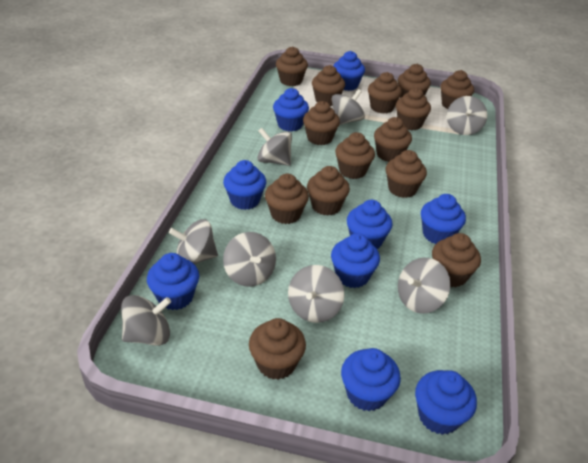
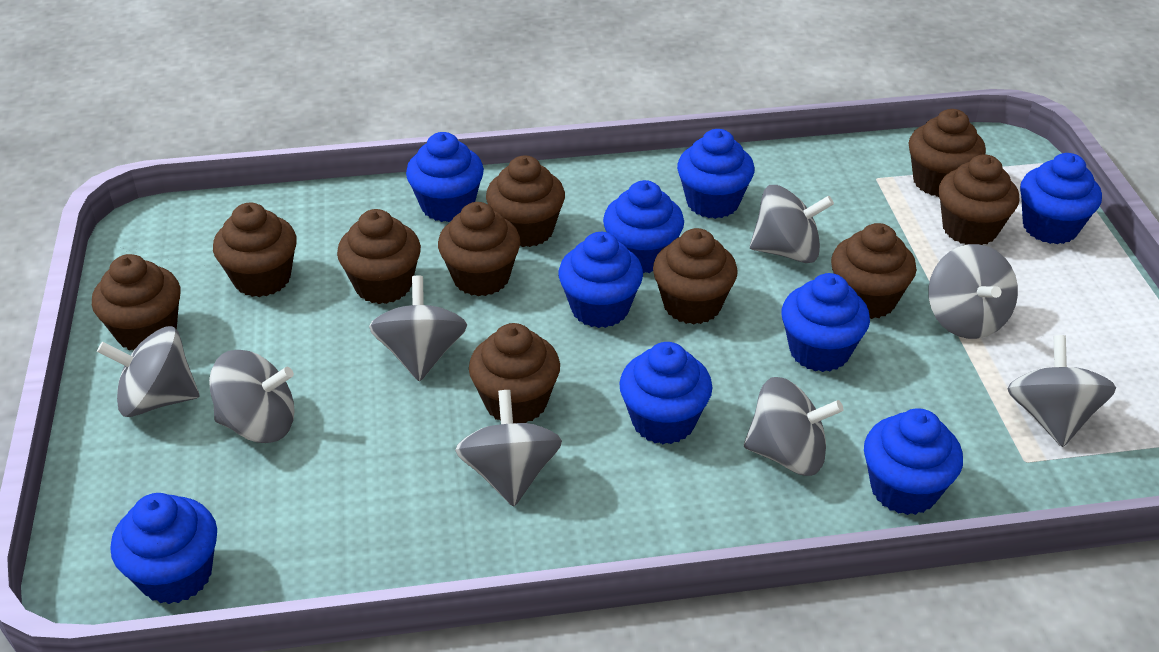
brown cupcake: 14 -> 10

